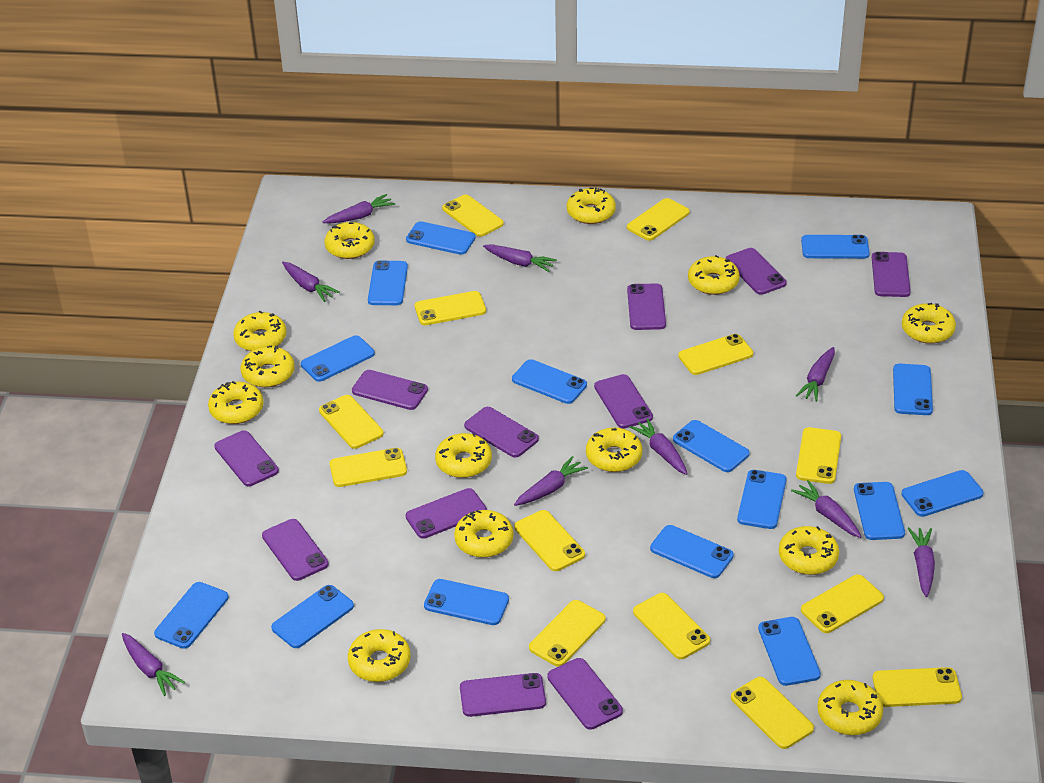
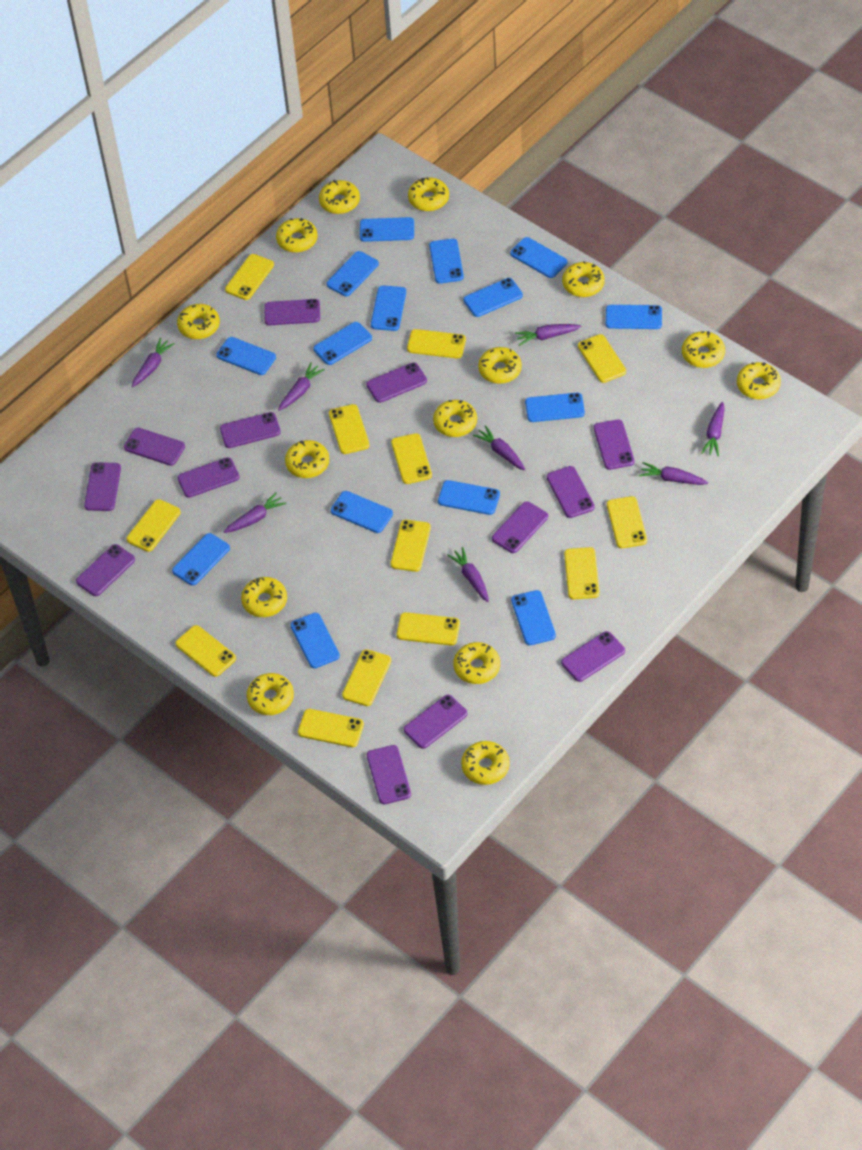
purple carrot: 9 -> 8
purple phone: 11 -> 13
yellow donut: 13 -> 14

